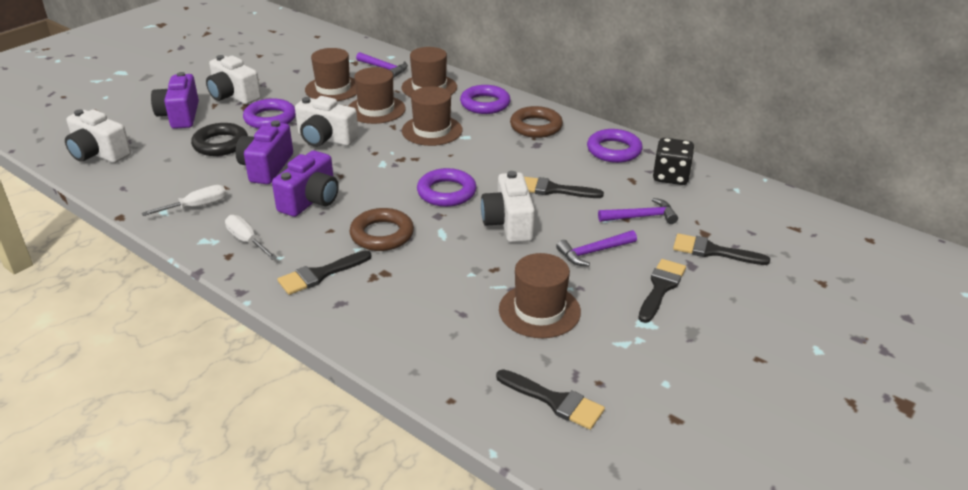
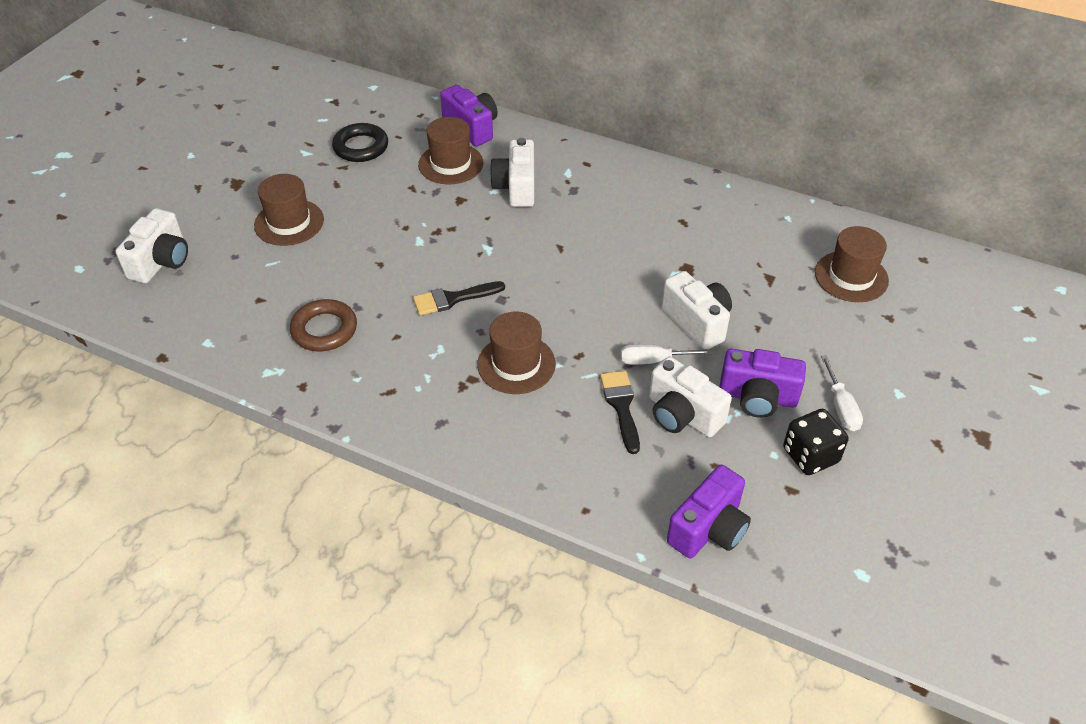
black brush: 5 -> 2
brown hat: 5 -> 4
brown ring: 2 -> 1
purple hammer: 3 -> 0
purple ring: 4 -> 0

